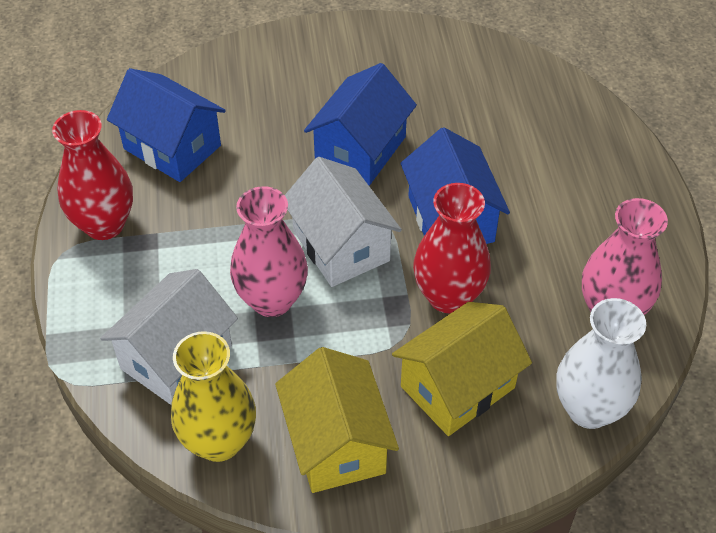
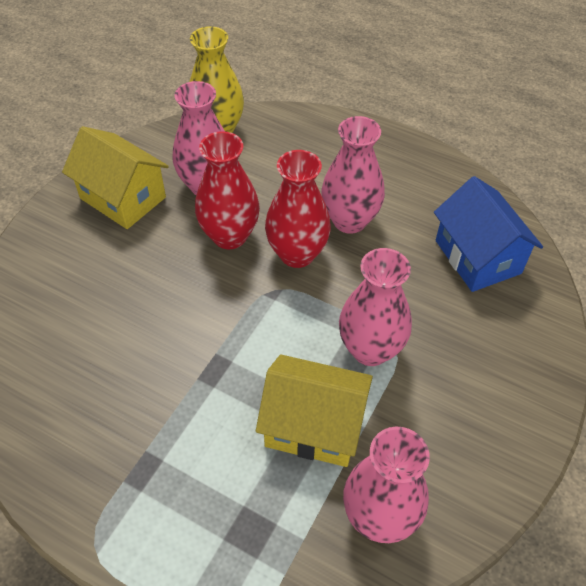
blue house: 3 -> 1
pink vase: 2 -> 4
white house: 2 -> 0
white vase: 1 -> 0

